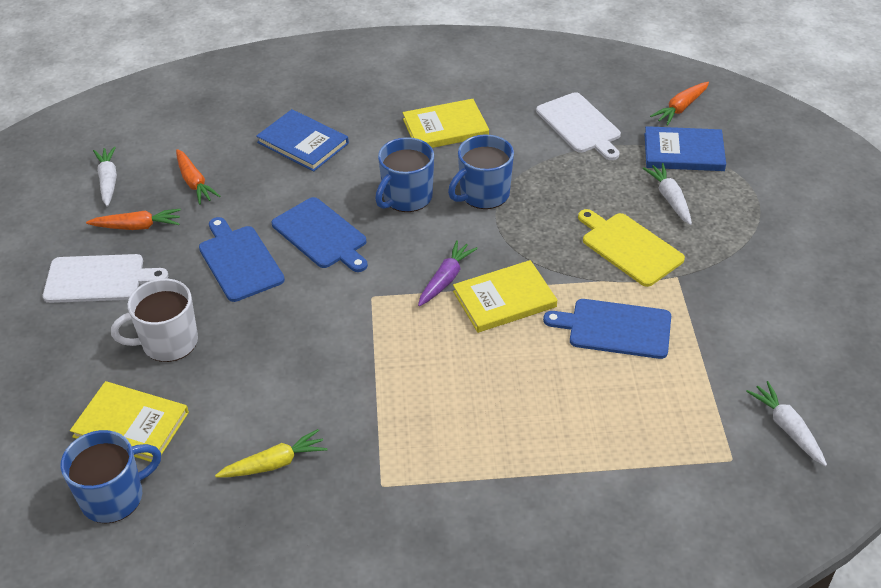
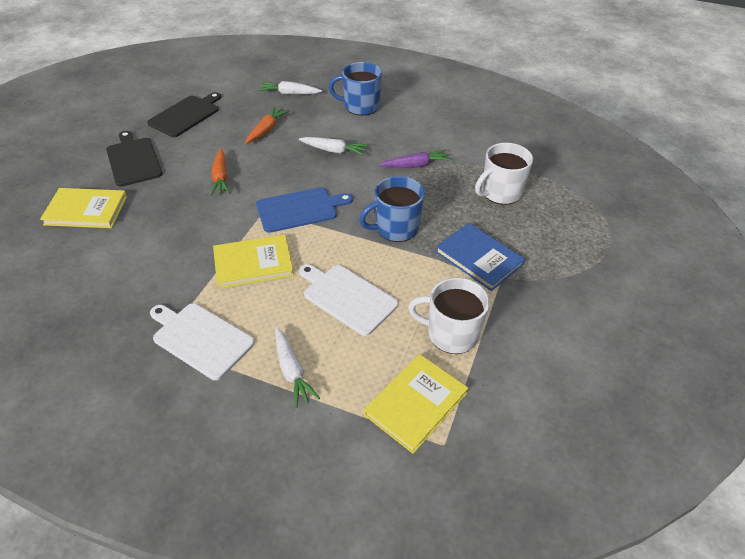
black cutting board: 0 -> 2
blue book: 2 -> 1
blue cutting board: 3 -> 1
blue mug: 3 -> 2
orange carrot: 3 -> 2
white mug: 1 -> 2
yellow carrot: 1 -> 0
yellow cutting board: 1 -> 0

